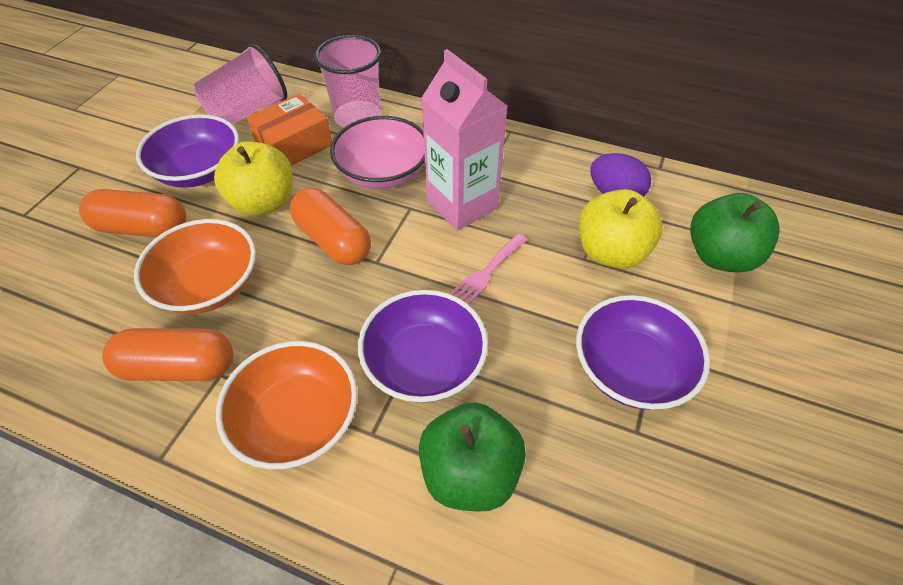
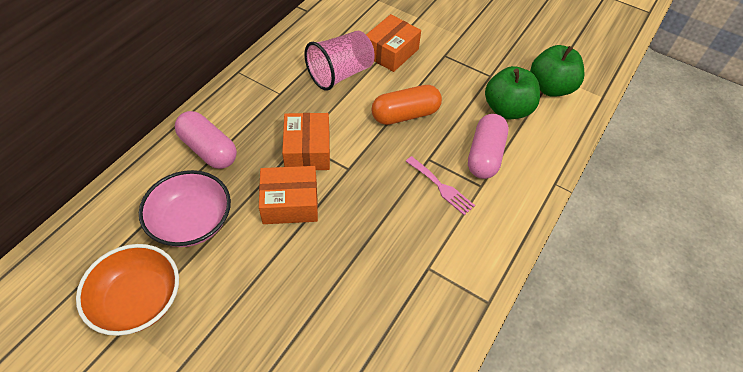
orange bowl: 2 -> 1
orange box: 1 -> 3
orange capsule: 3 -> 1
pink capsule: 0 -> 2
pink carton: 1 -> 0
pink cup: 2 -> 1
purple bowl: 3 -> 0
purple egg: 1 -> 0
yellow apple: 2 -> 0

